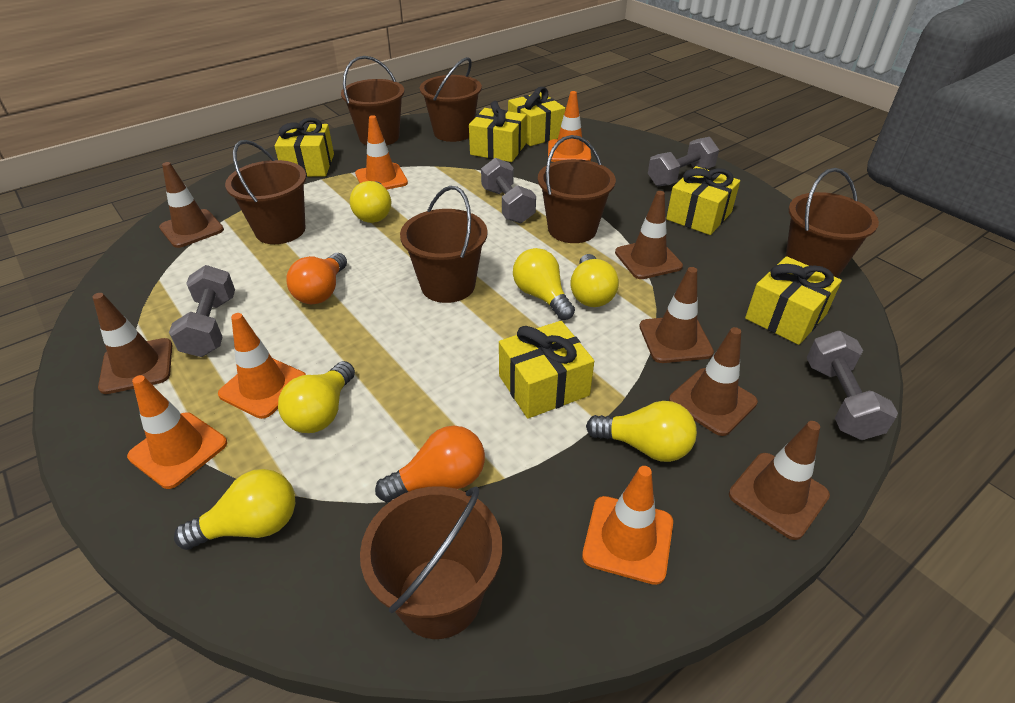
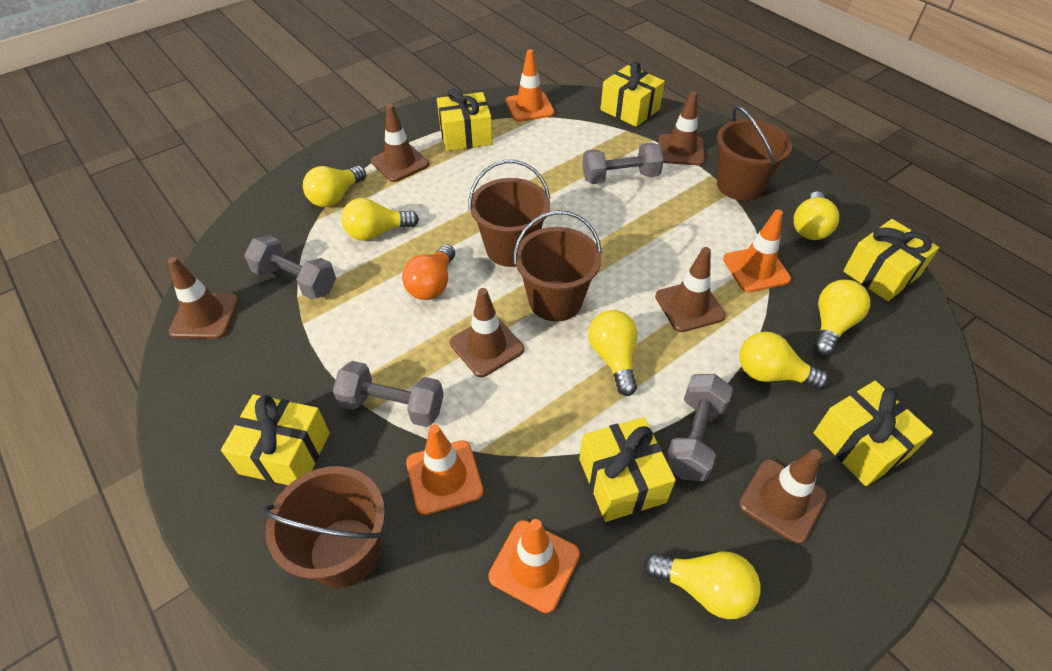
brown bucket: 7 -> 4
orange light bulb: 2 -> 1
orange traffic cone: 5 -> 4
yellow light bulb: 6 -> 7

